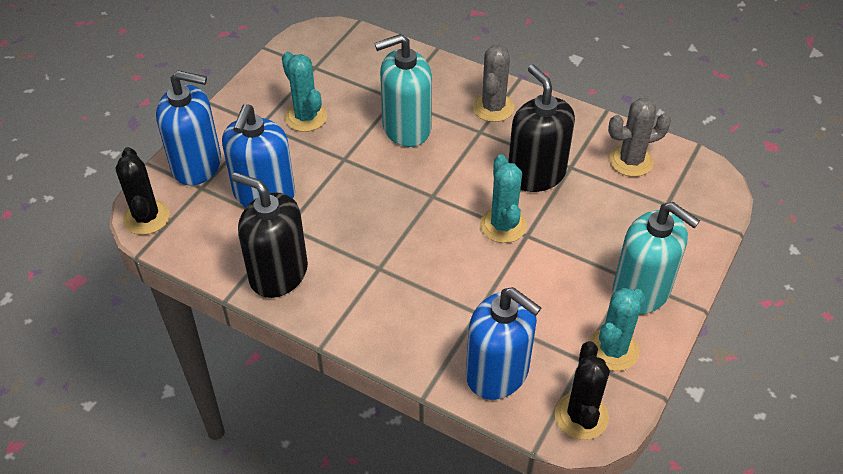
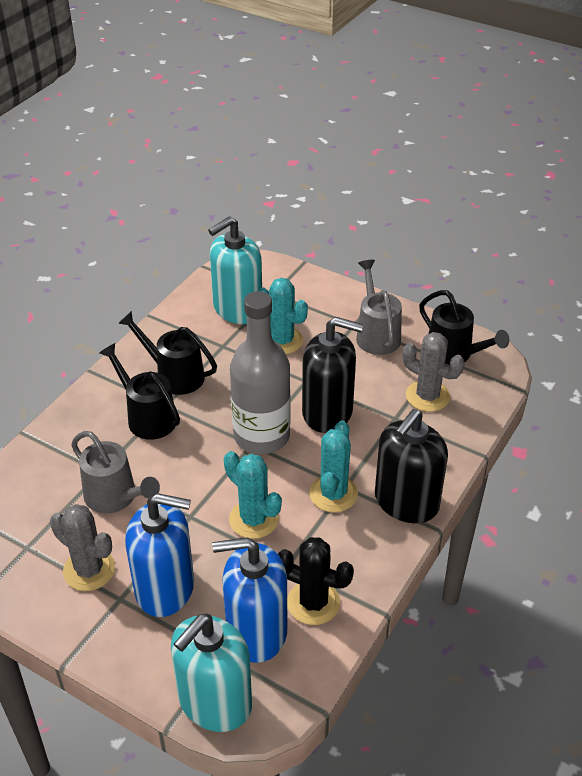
black cactus: 2 -> 1
black watering can: 0 -> 3
blue soap dispenser: 3 -> 2
grey bottle: 0 -> 1
grey watering can: 0 -> 2

